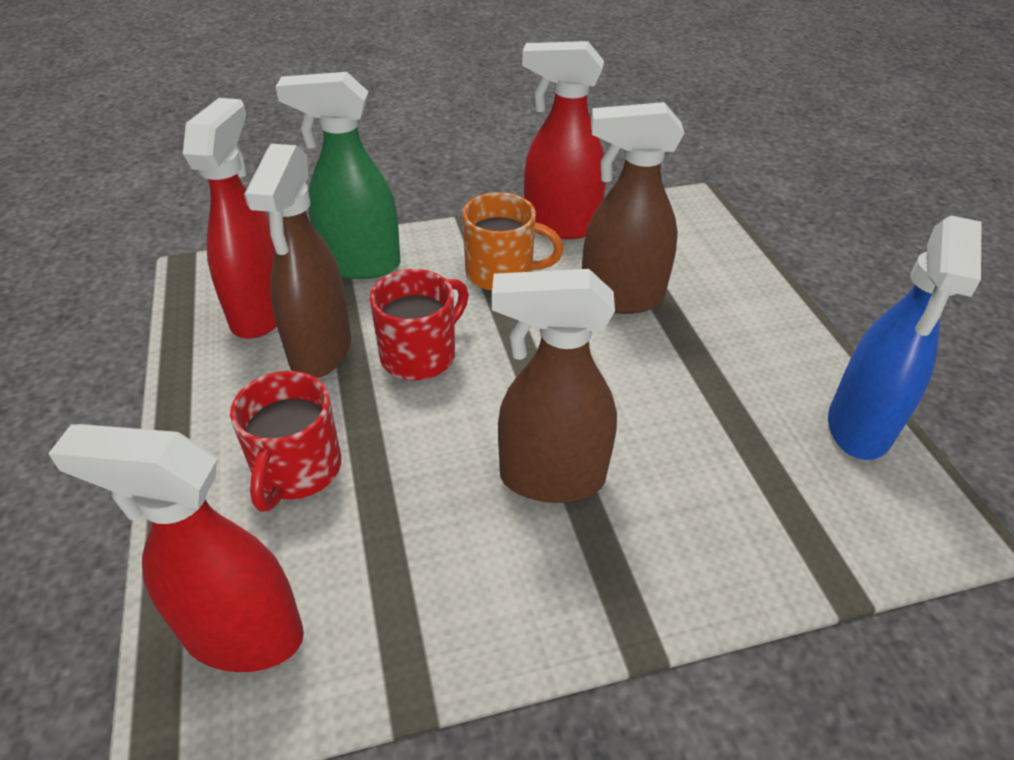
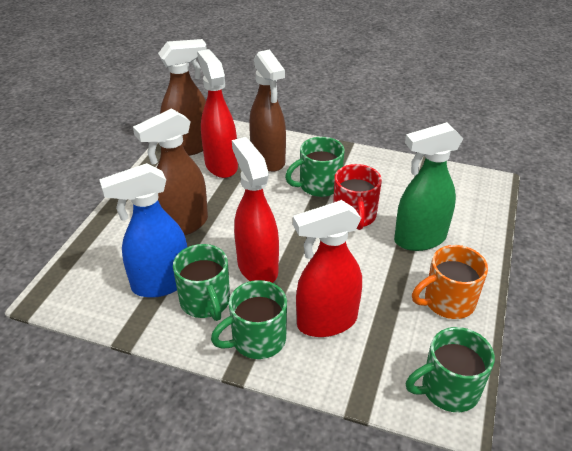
green mug: 0 -> 4
red mug: 2 -> 1

